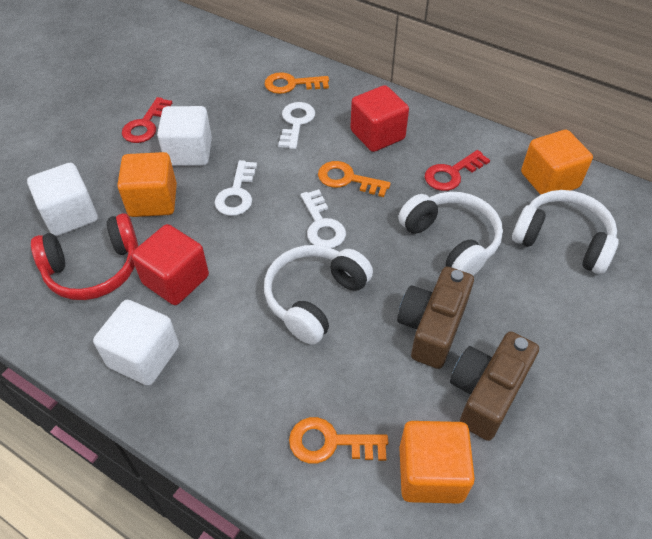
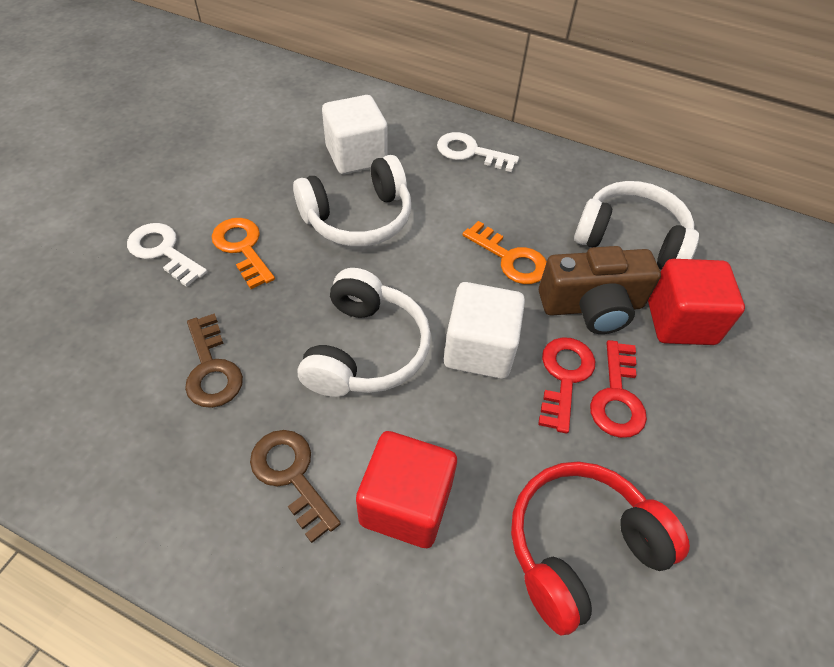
brown camera: 2 -> 1
brown key: 0 -> 2
orange cube: 3 -> 0
orange key: 3 -> 2
white cube: 3 -> 2
white key: 3 -> 2

